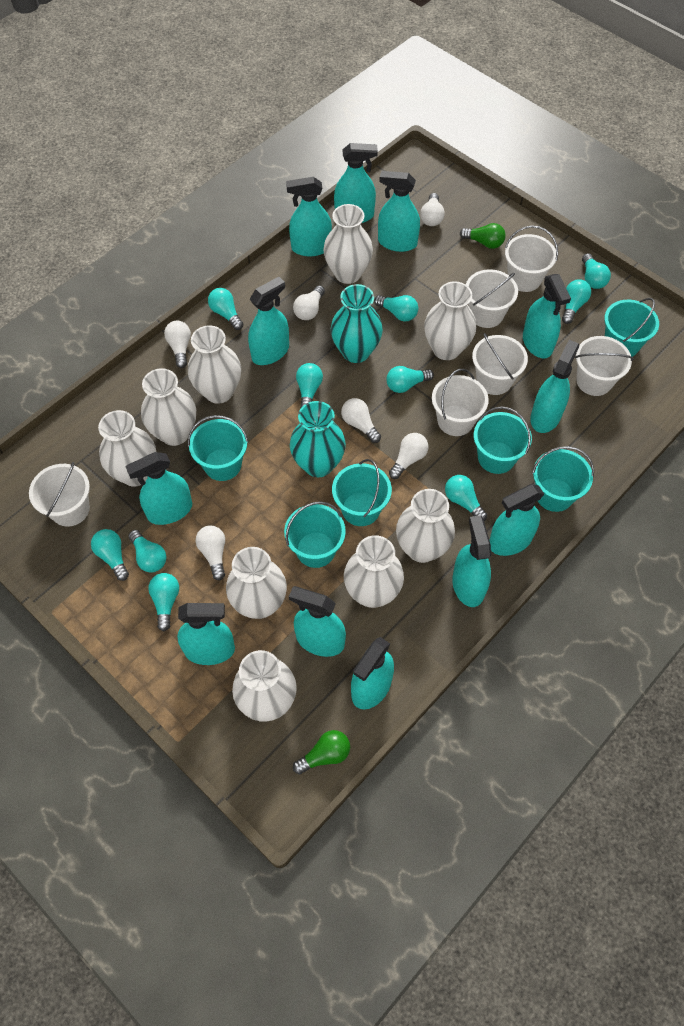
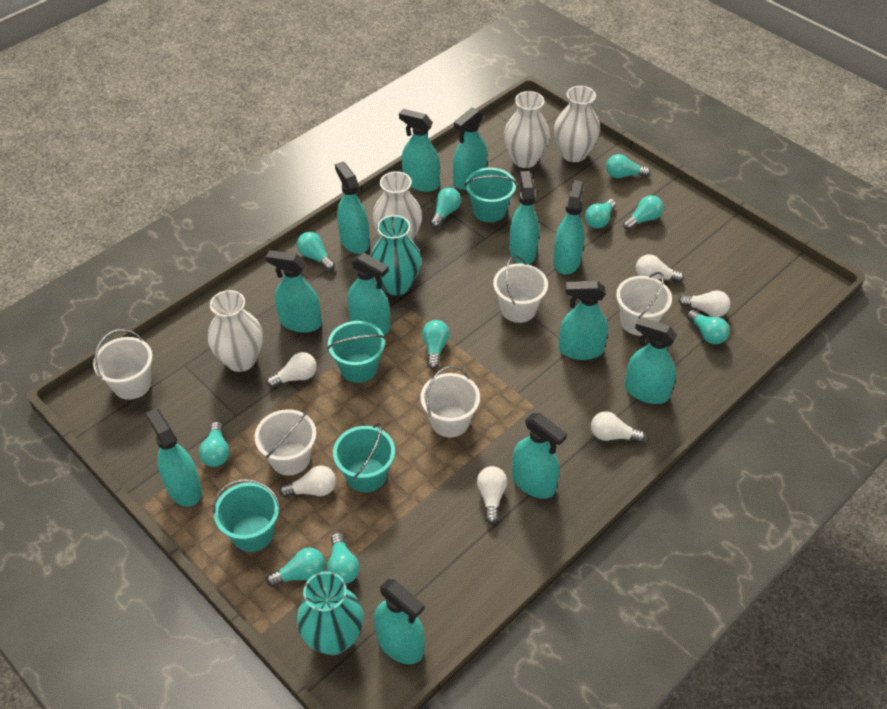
green light bulb: 2 -> 0
turquoise bucket: 6 -> 4
white bucket: 6 -> 5
white vase: 9 -> 4

